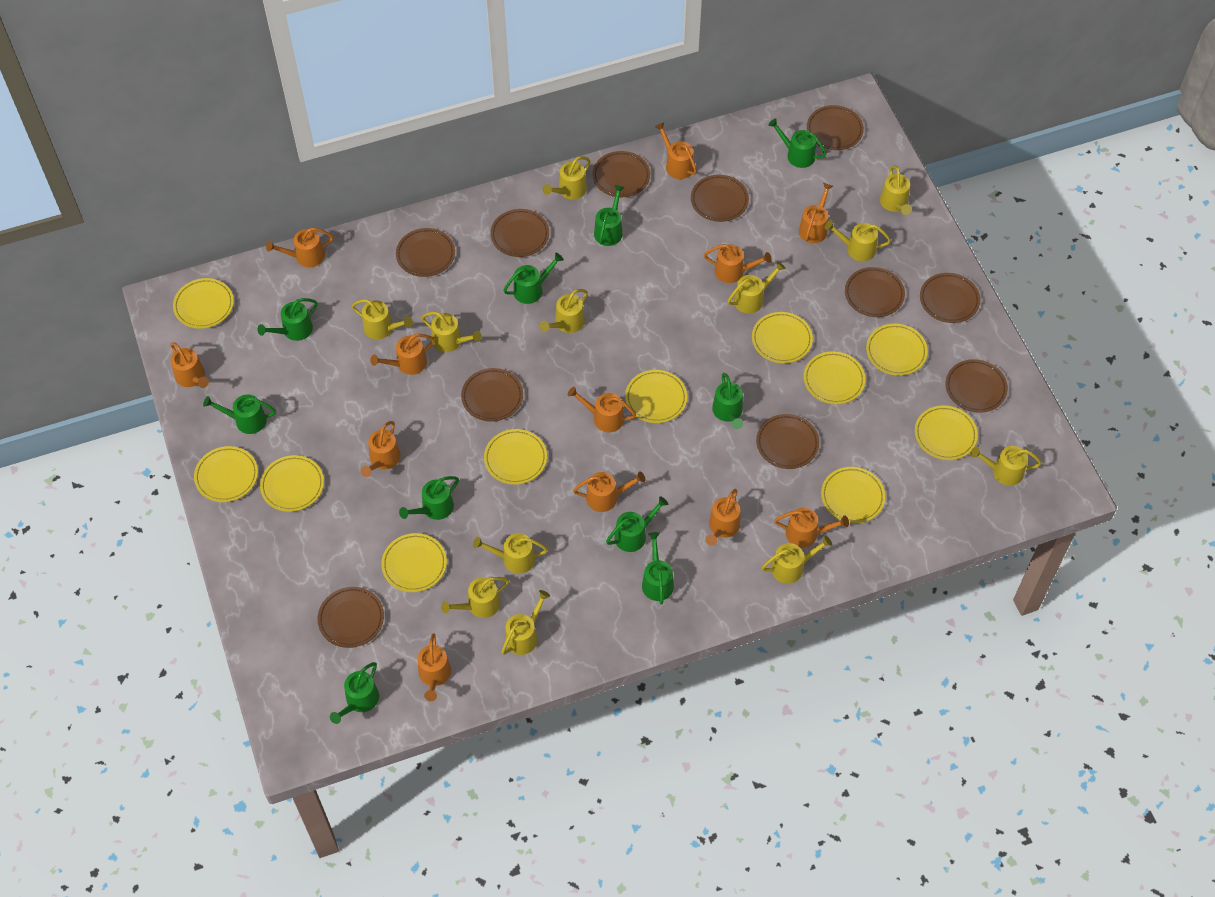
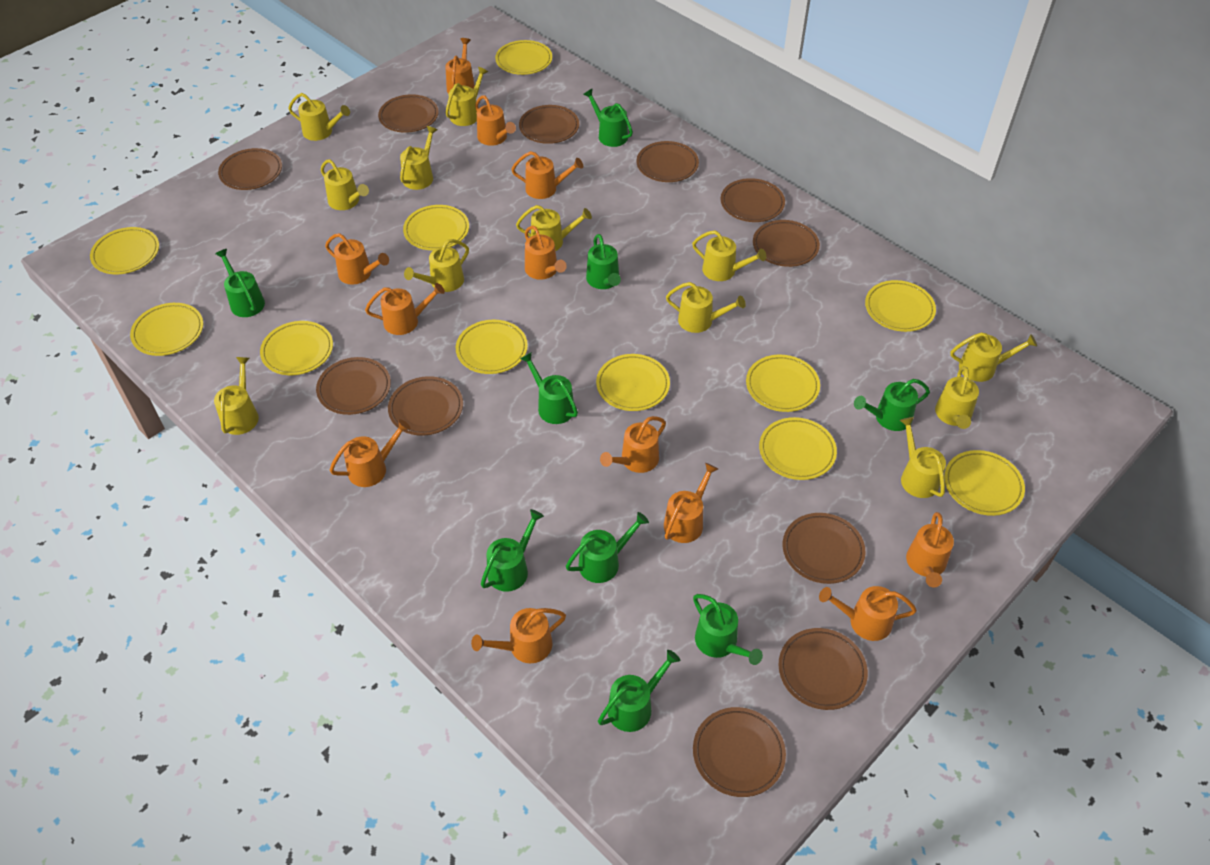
green watering can: 10 -> 9

